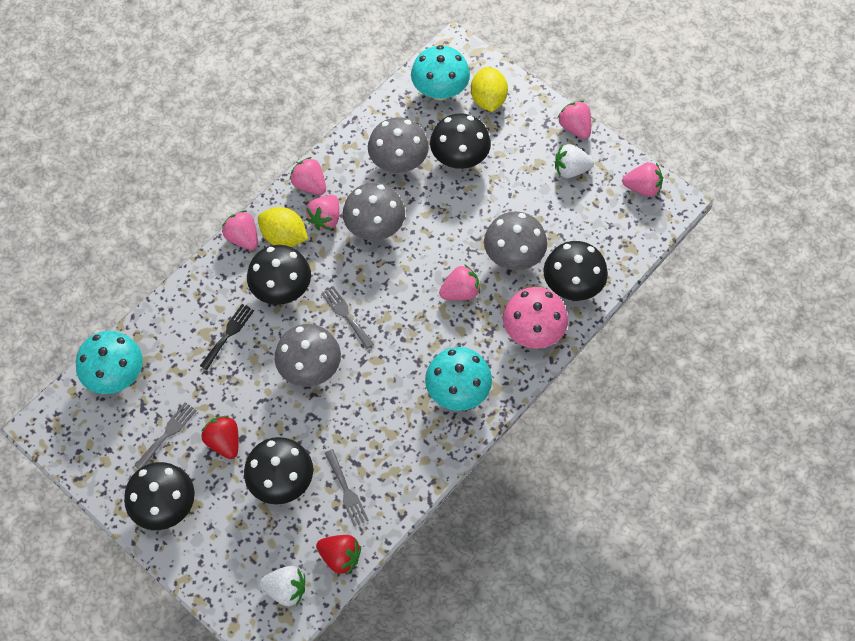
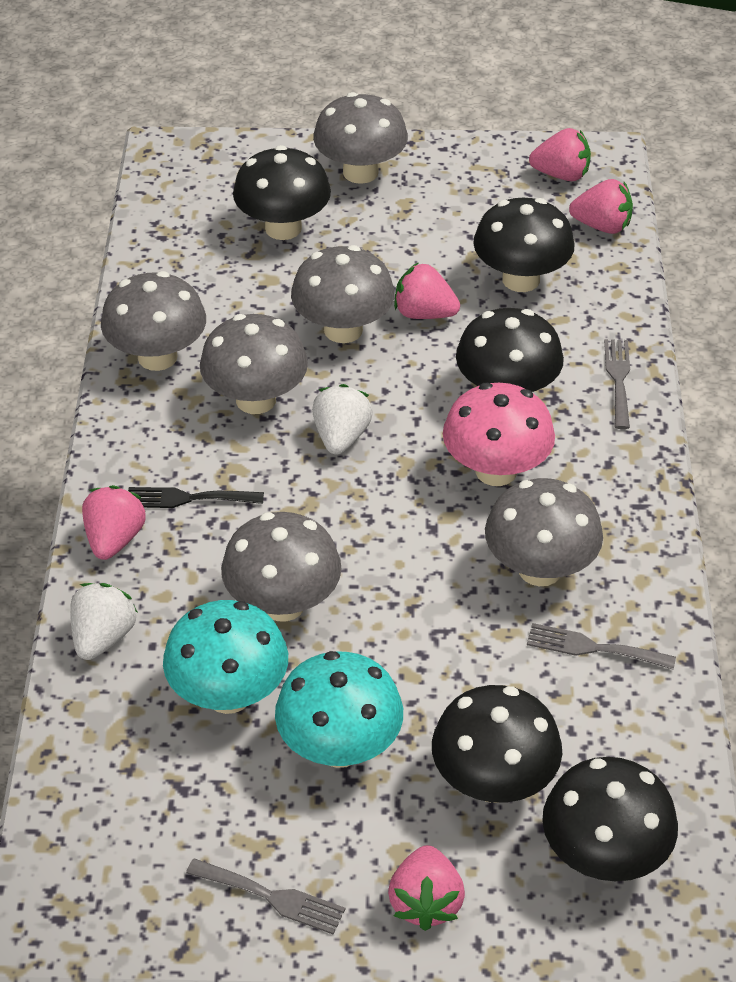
grey mushroom: 4 -> 6
pink strawberry: 6 -> 5
red strawberry: 2 -> 0
turquoise mushroom: 3 -> 2
yellow lemon: 2 -> 0

